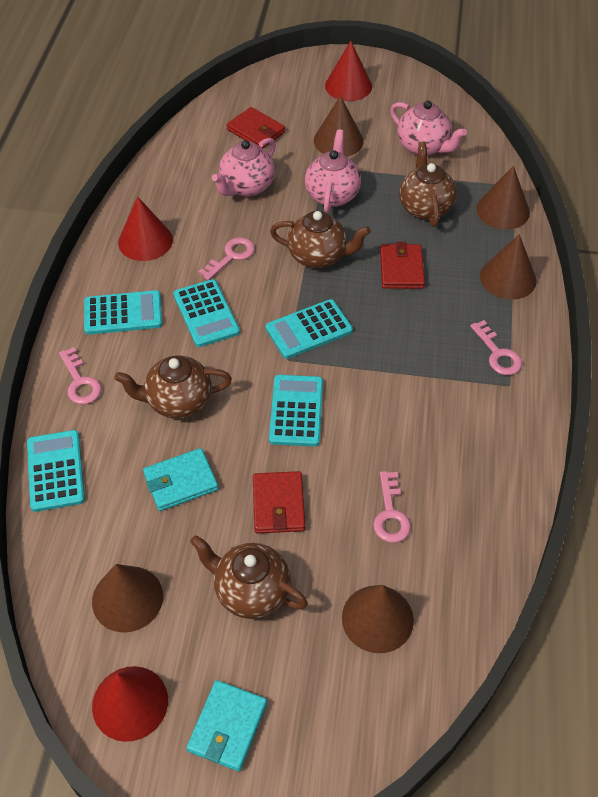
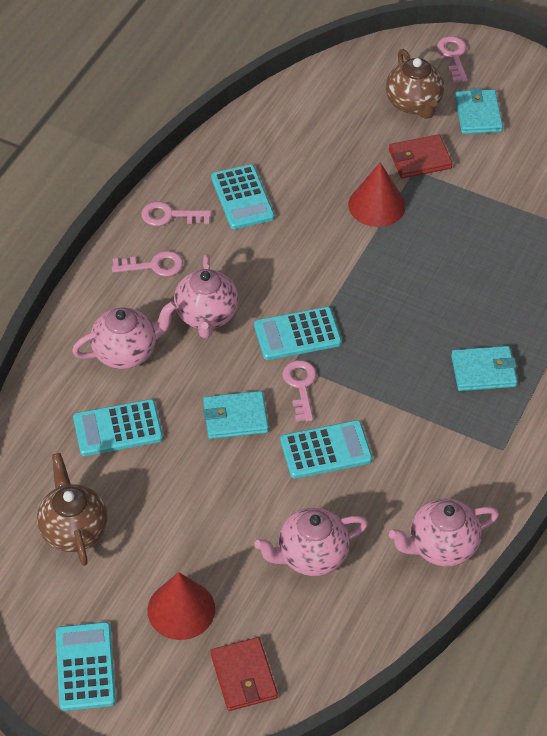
brown cone: 5 -> 0
brown teapot: 4 -> 2
pink teapot: 3 -> 4
red cone: 3 -> 2
red wallet: 3 -> 2
turquoise wallet: 2 -> 3

